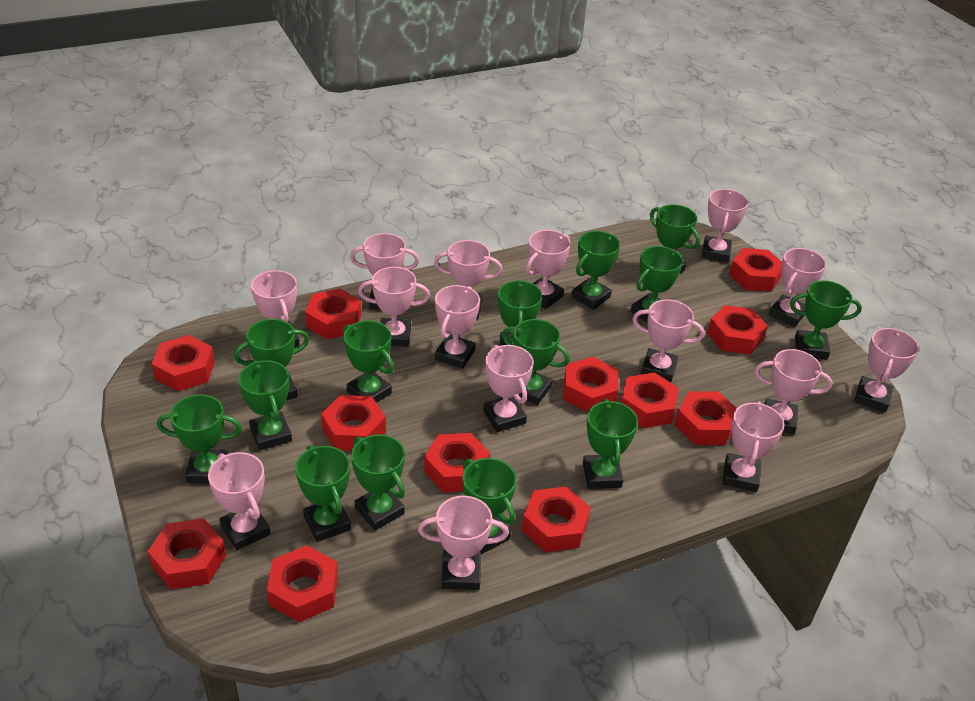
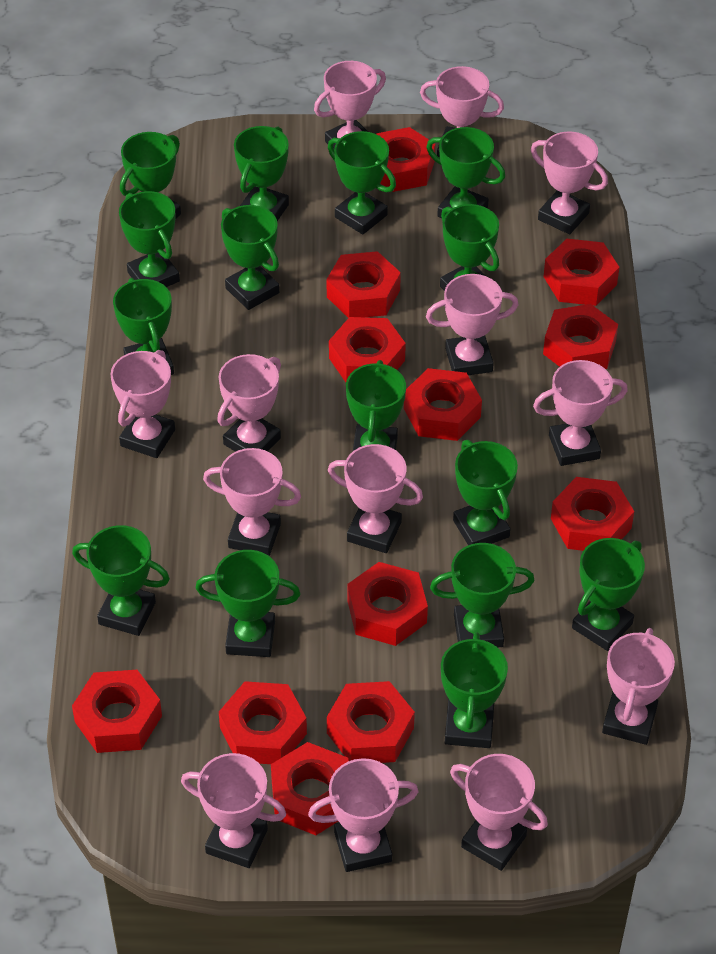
green trophy: 14 -> 15
pink trophy: 15 -> 13

